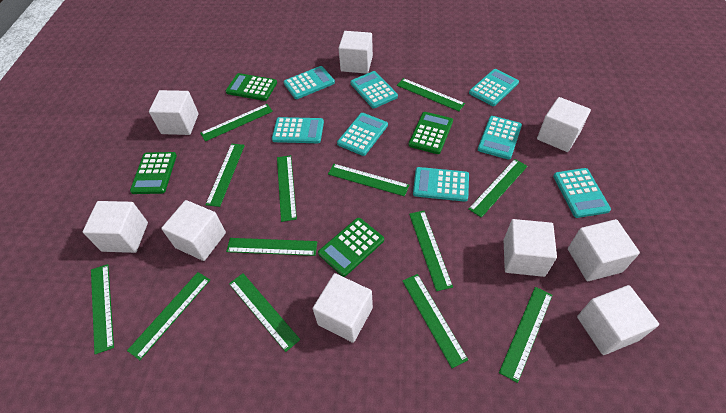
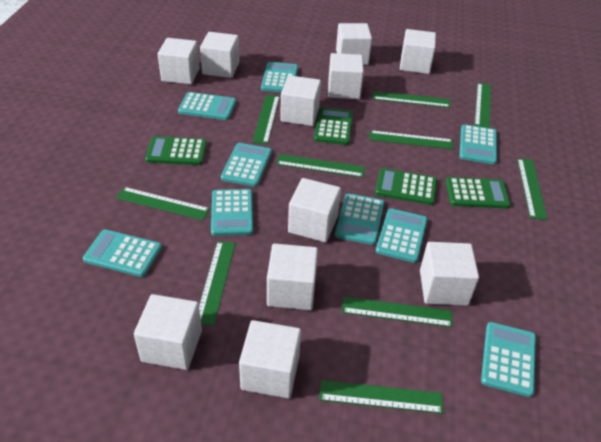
green ruler: 13 -> 10
turquoise calculator: 8 -> 9
white cube: 9 -> 11

